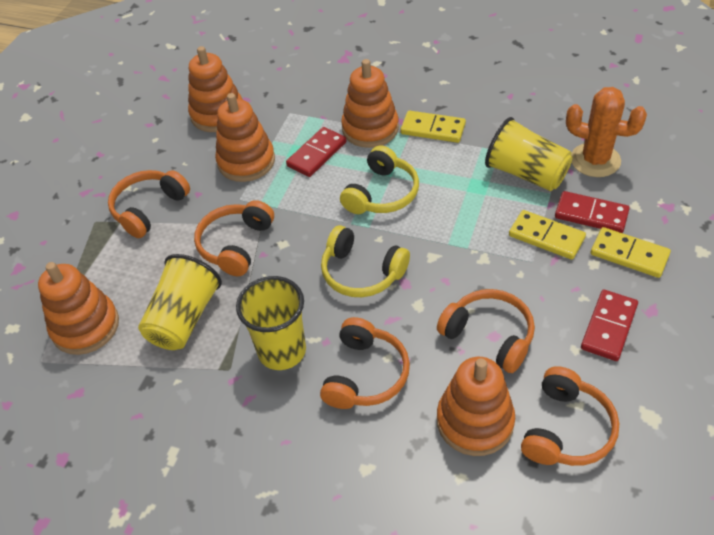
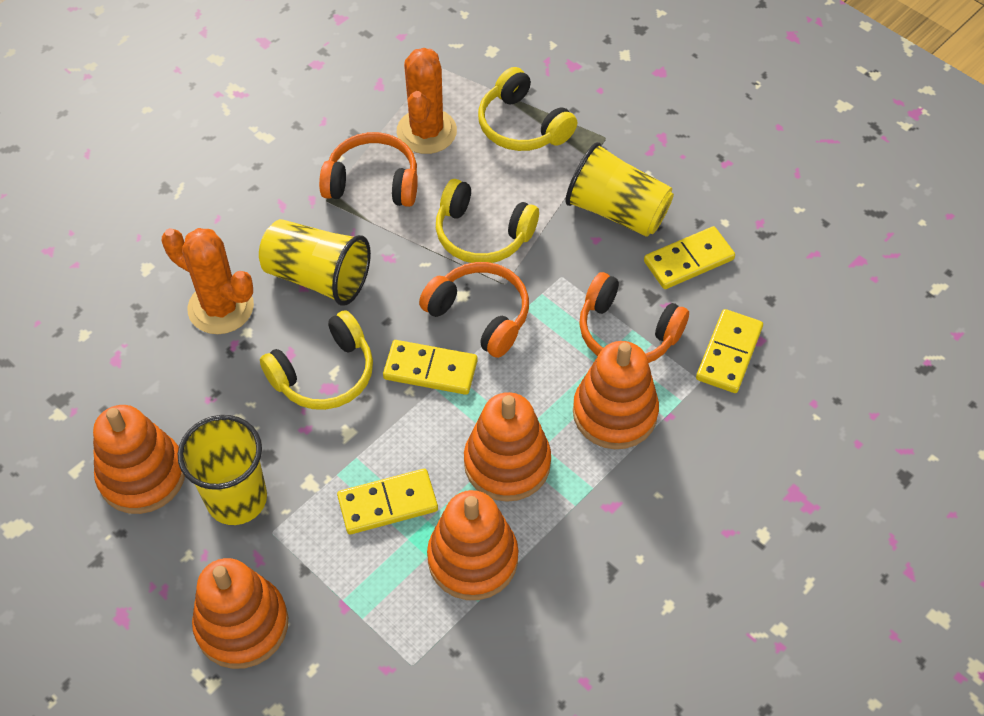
orange cactus: 1 -> 2
orange headphones: 5 -> 3
red domino: 3 -> 0
yellow domino: 3 -> 4
yellow headphones: 2 -> 3

